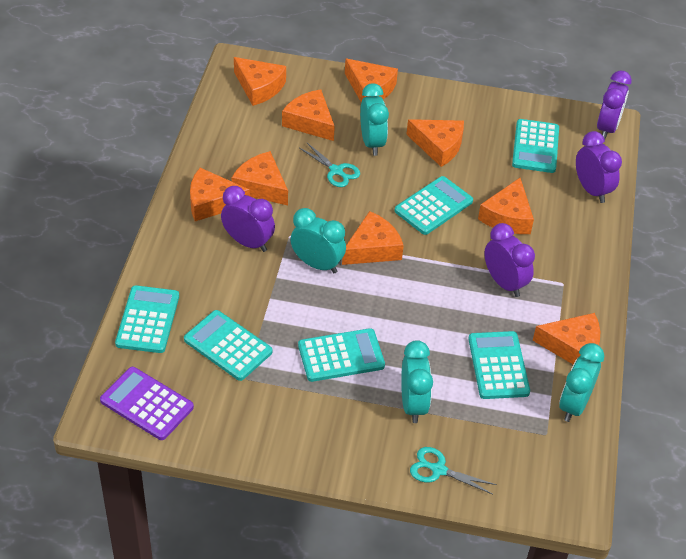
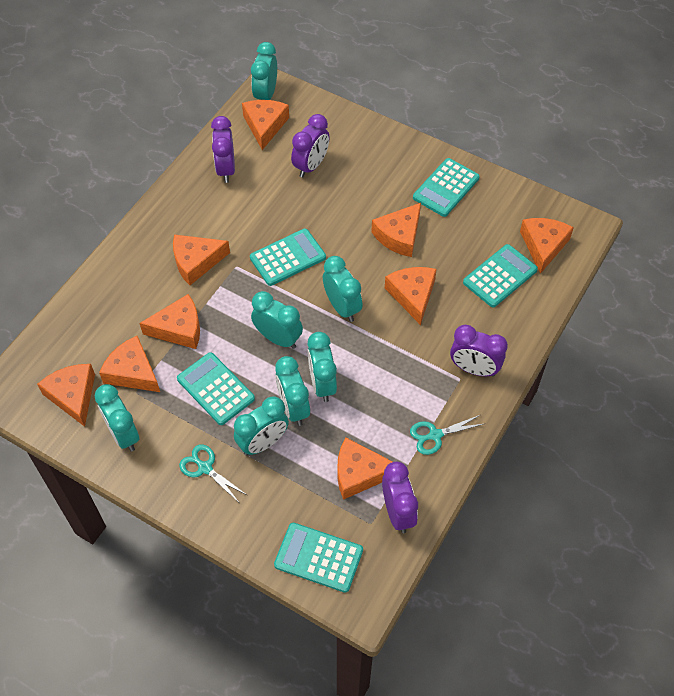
purple calculator: 1 -> 0
turquoise calculator: 6 -> 5
turquoise clock: 4 -> 7

